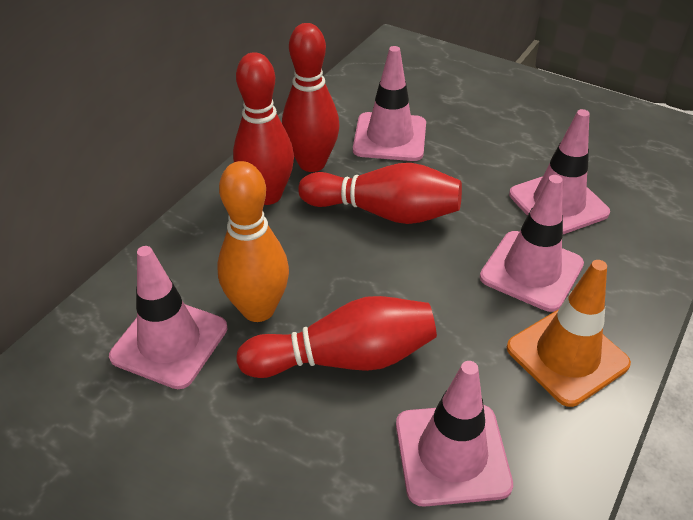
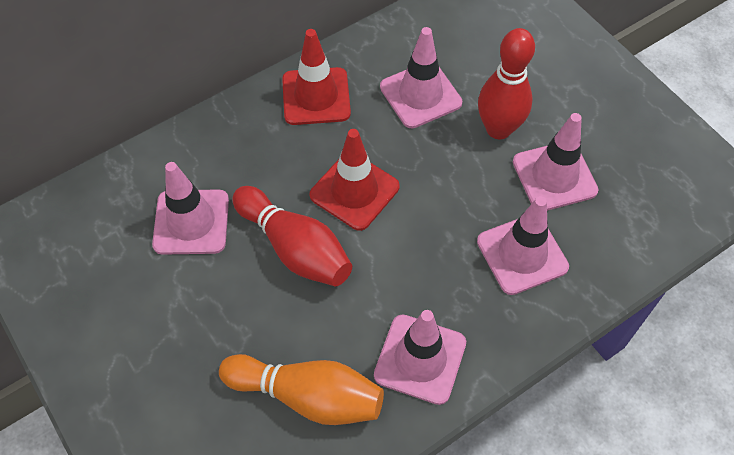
orange traffic cone: 1 -> 0
red bowling pin: 4 -> 2
red traffic cone: 0 -> 2

